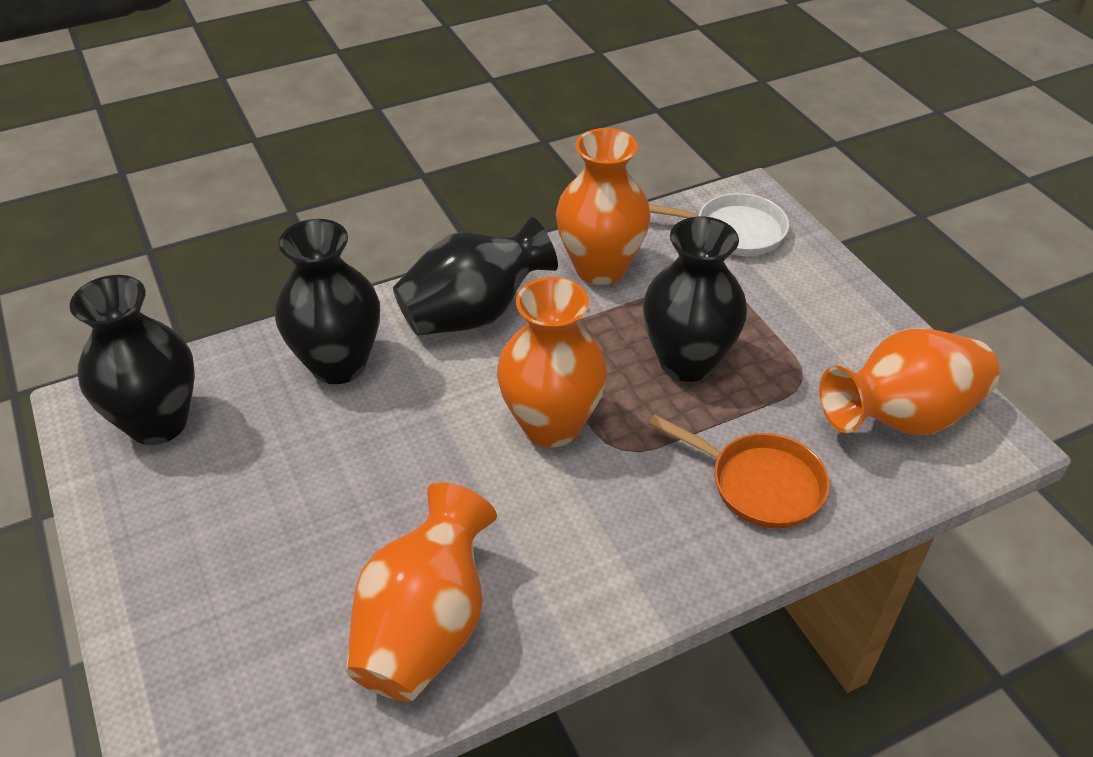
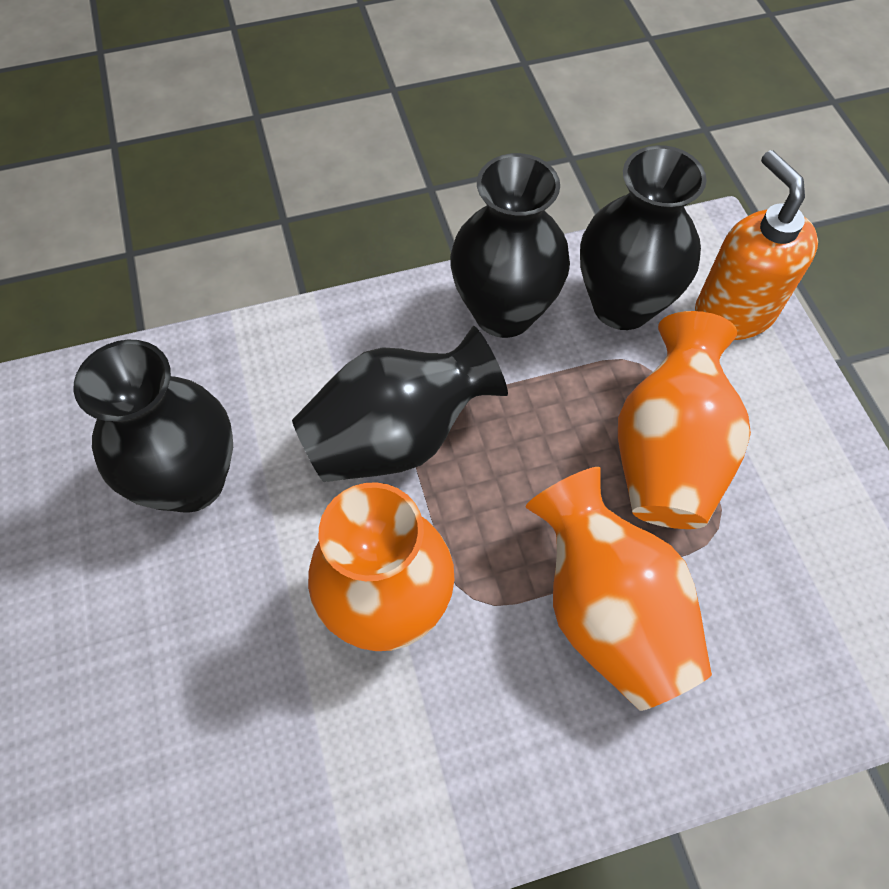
orange pan: 1 -> 0
orange soap dispenser: 0 -> 1
orange vase: 4 -> 3
white pan: 1 -> 0

